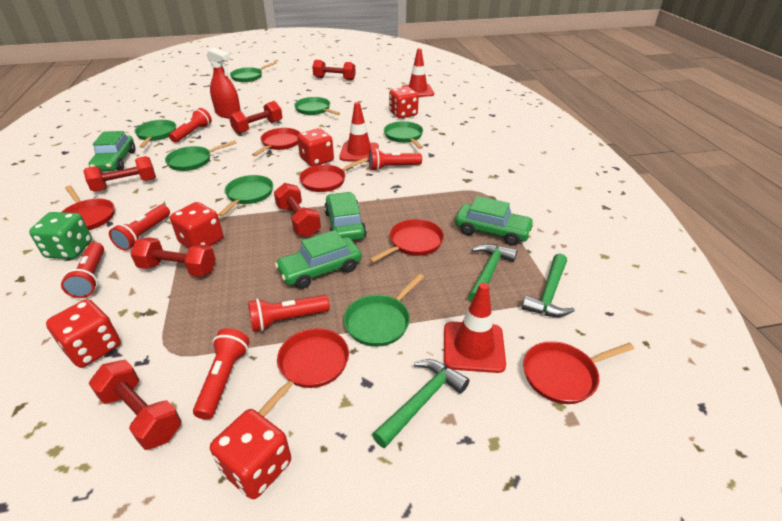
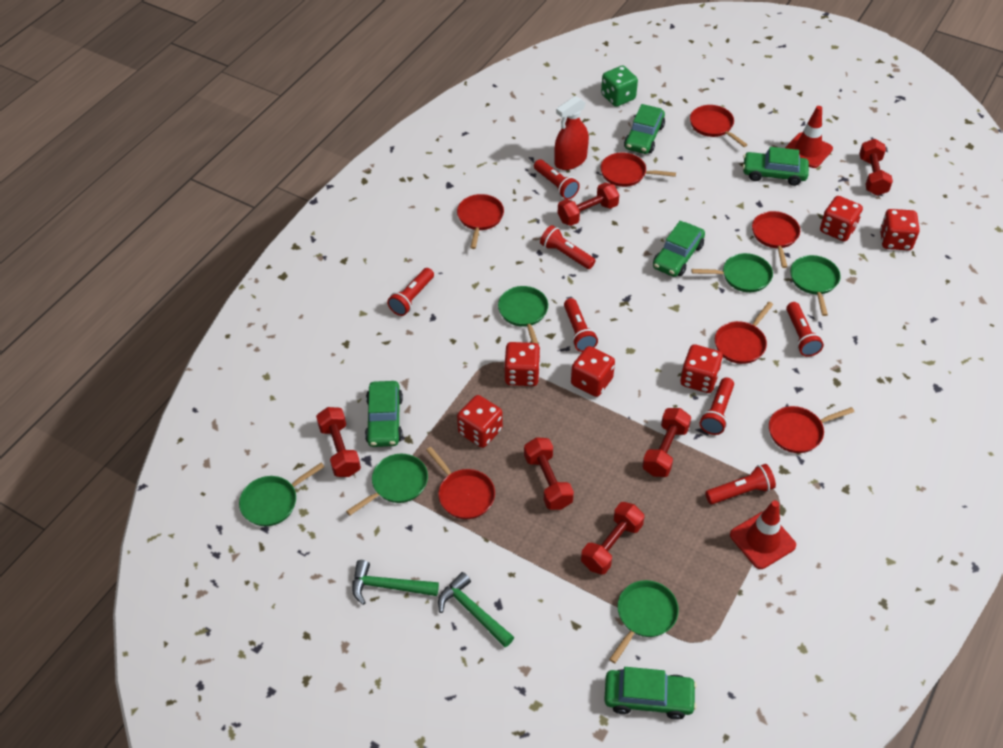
green car: 4 -> 5
green hammer: 3 -> 2
green pan: 7 -> 6
red dice: 5 -> 6
red flashlight: 6 -> 7
red pan: 6 -> 7
red traffic cone: 3 -> 2

